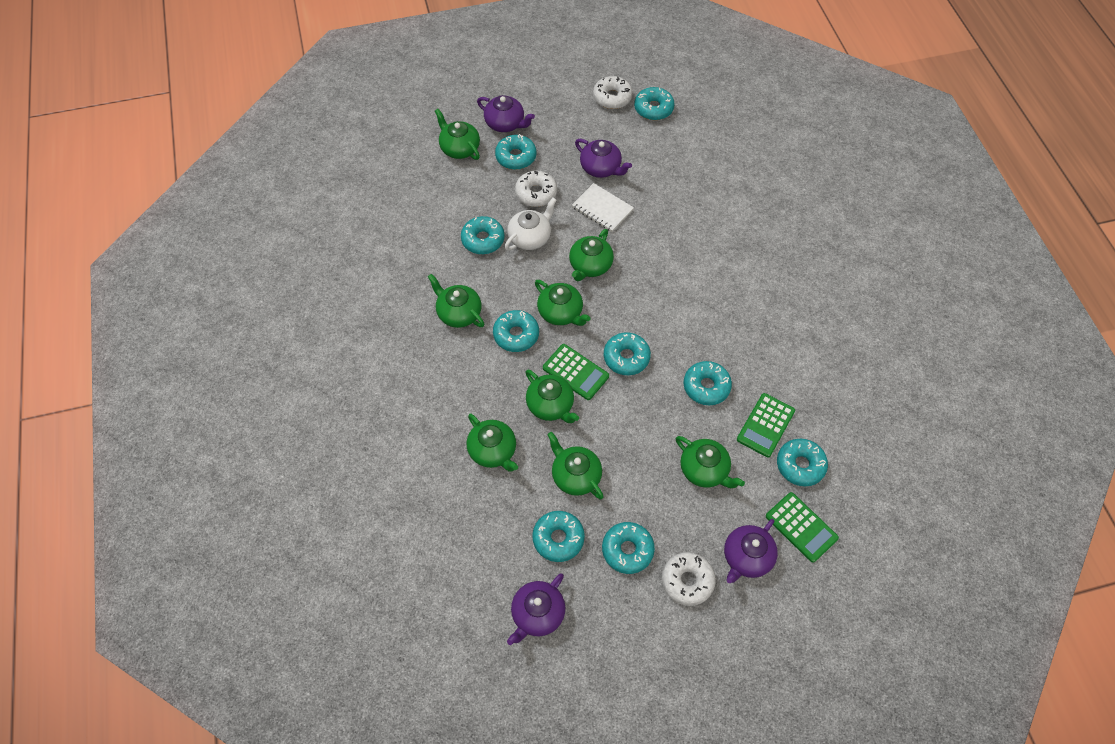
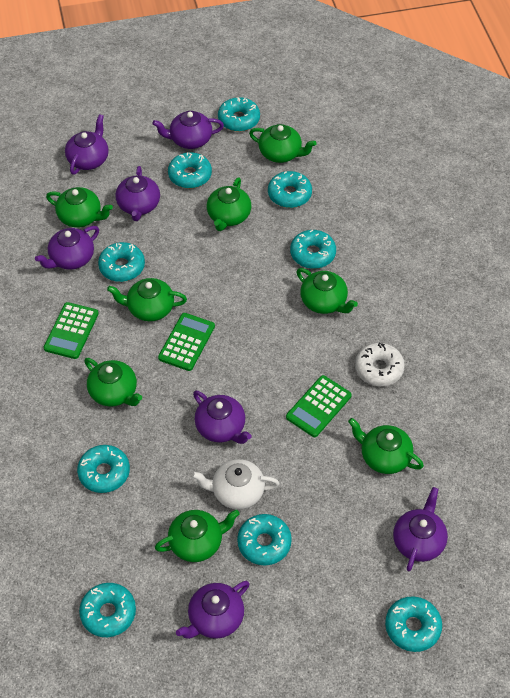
purple teapot: 4 -> 7
white donut: 3 -> 1
white notebook: 1 -> 0

